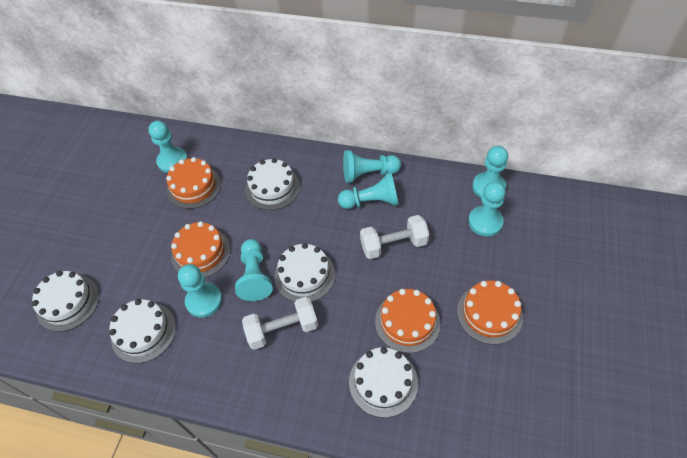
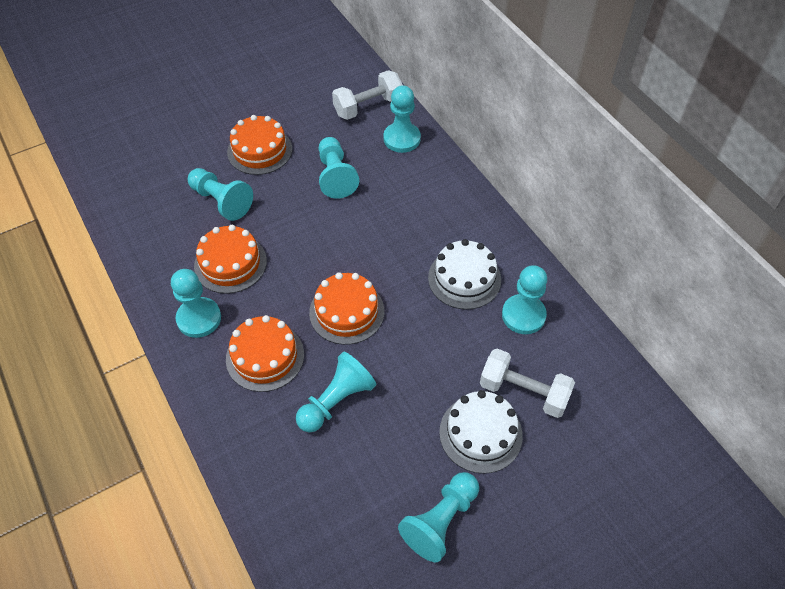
white cake: 5 -> 2

